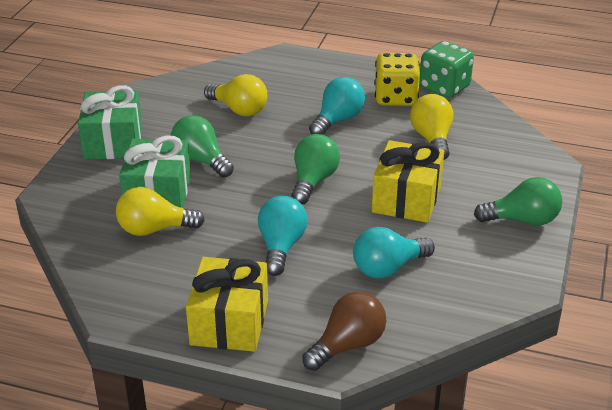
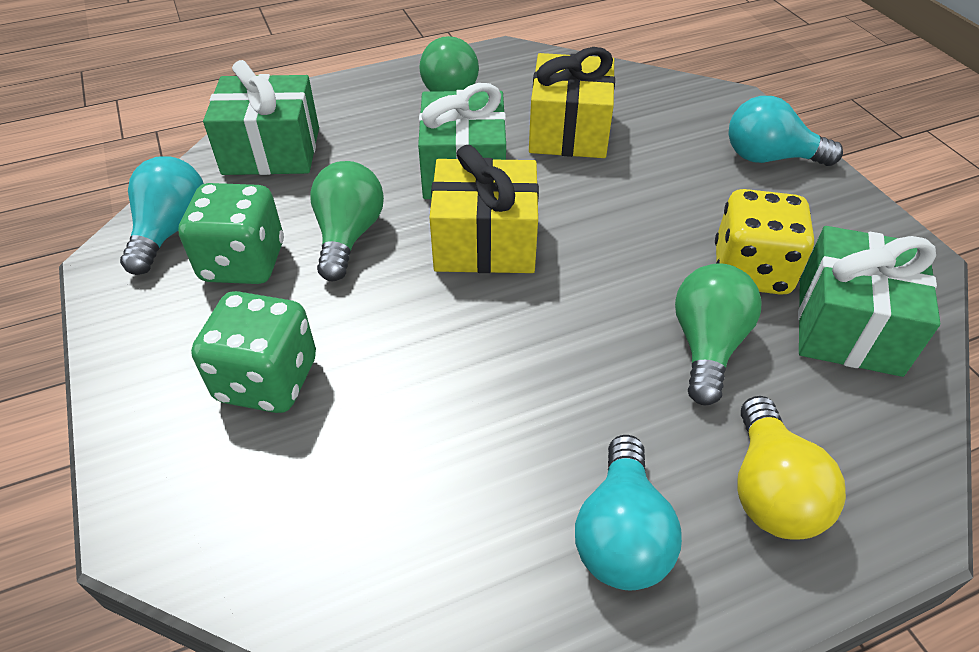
brown light bulb: 1 -> 0
green dice: 1 -> 2
green gift: 2 -> 3
yellow light bulb: 3 -> 1

